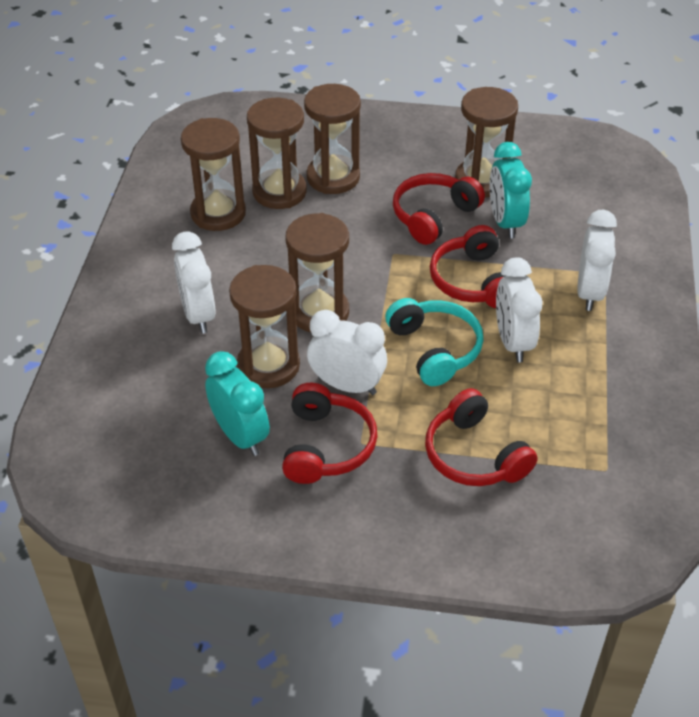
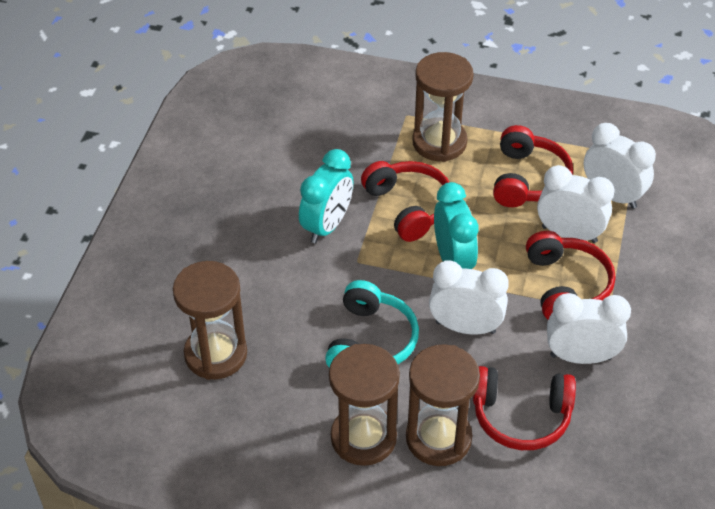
brown hourglass: 6 -> 4

